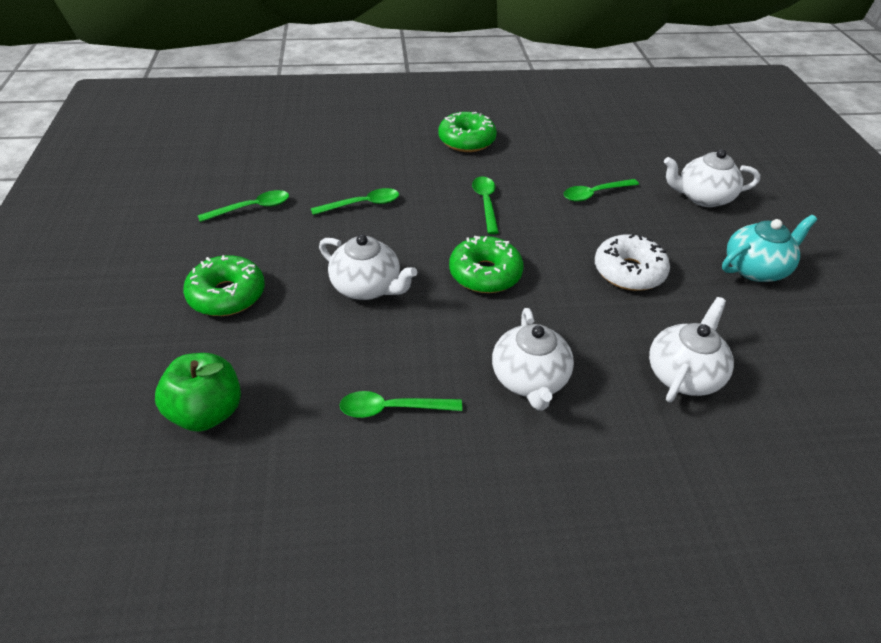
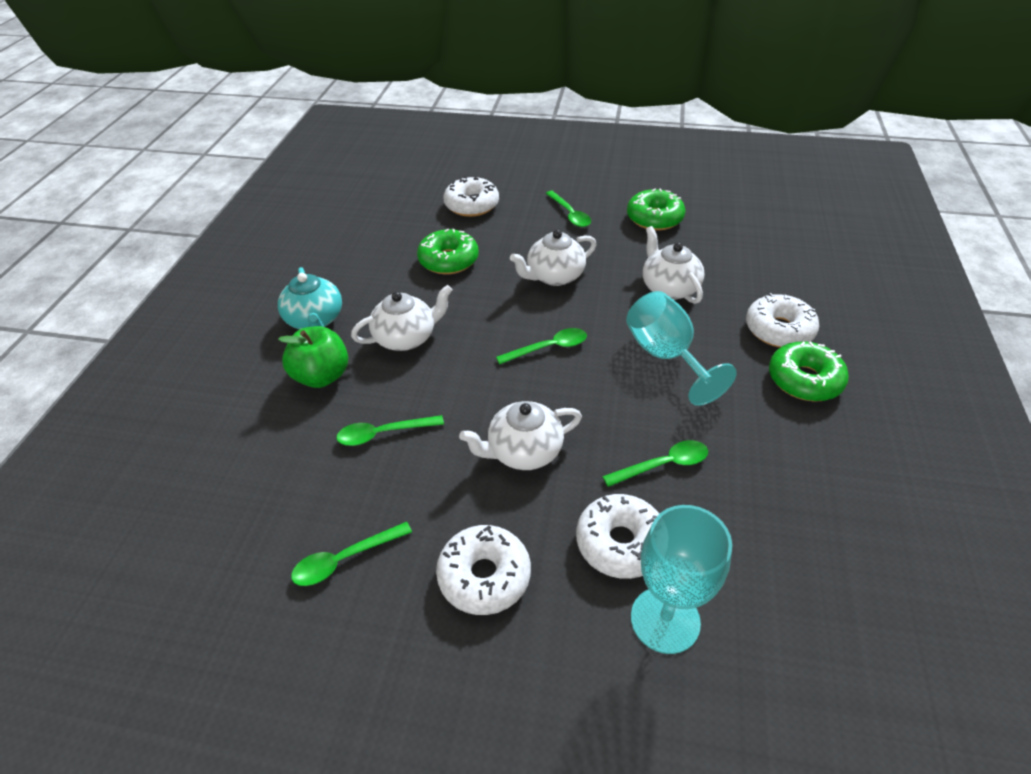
turquoise goblet: 0 -> 2
white donut: 1 -> 4

